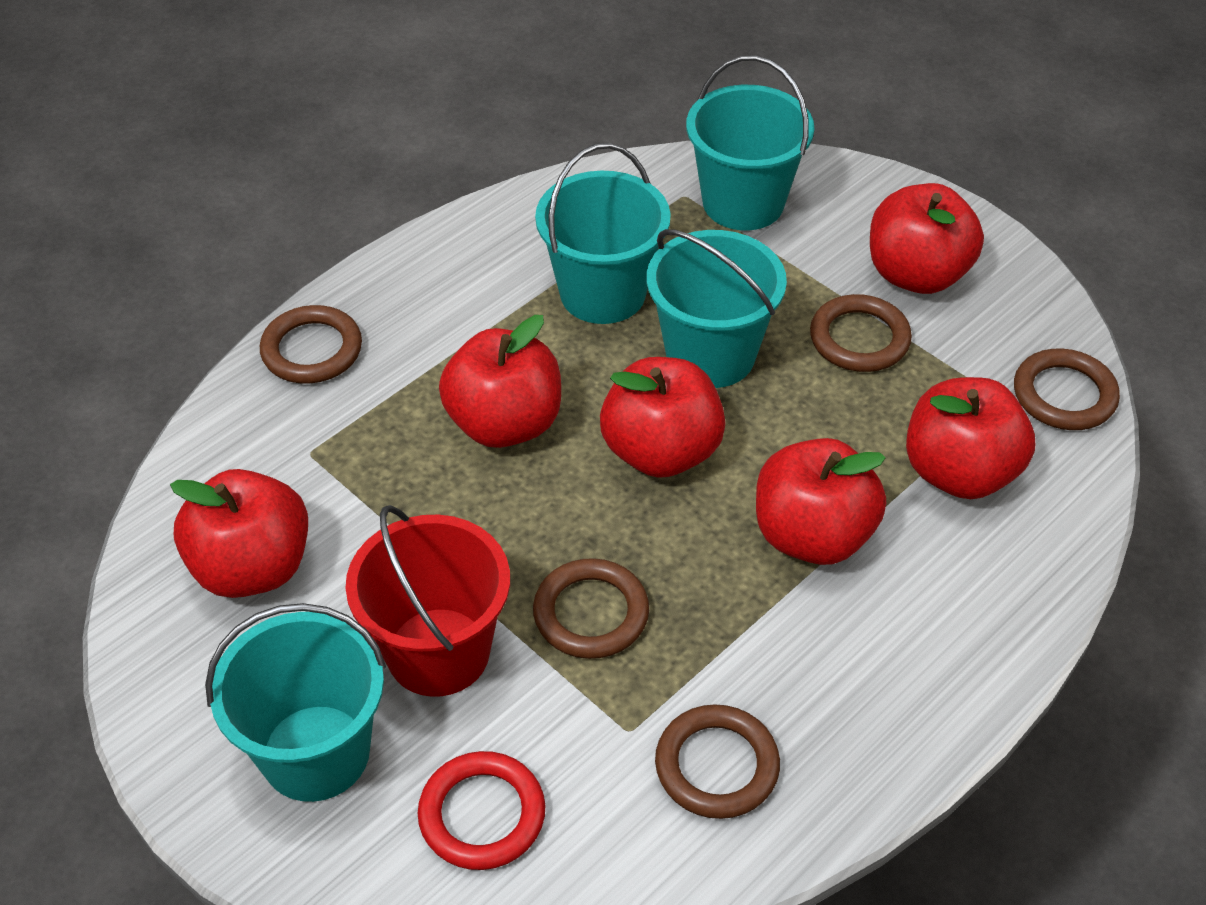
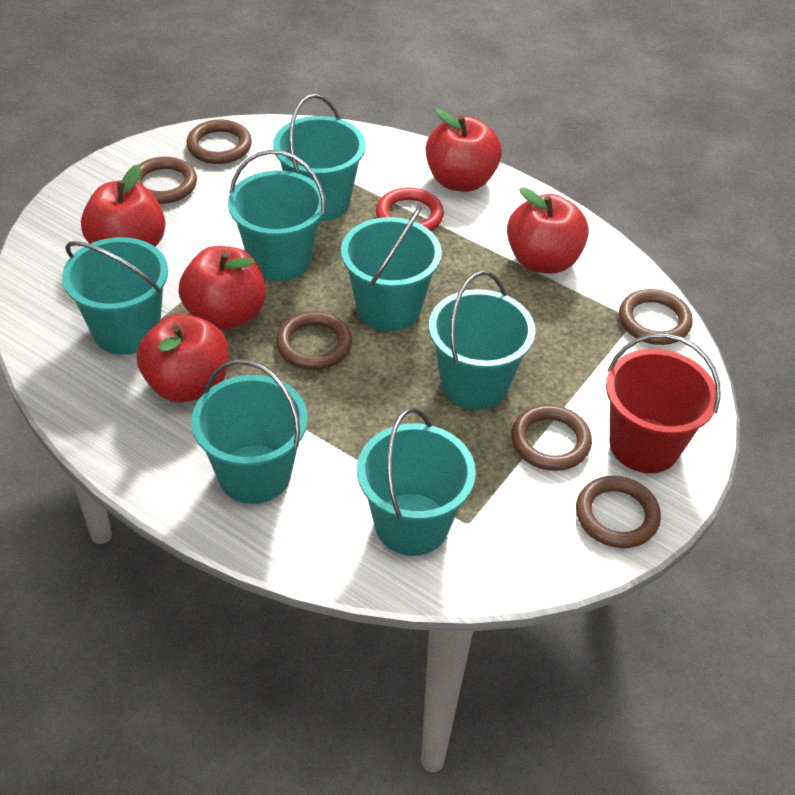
brown ring: 5 -> 6
red apple: 6 -> 5
turquoise bucket: 4 -> 7

